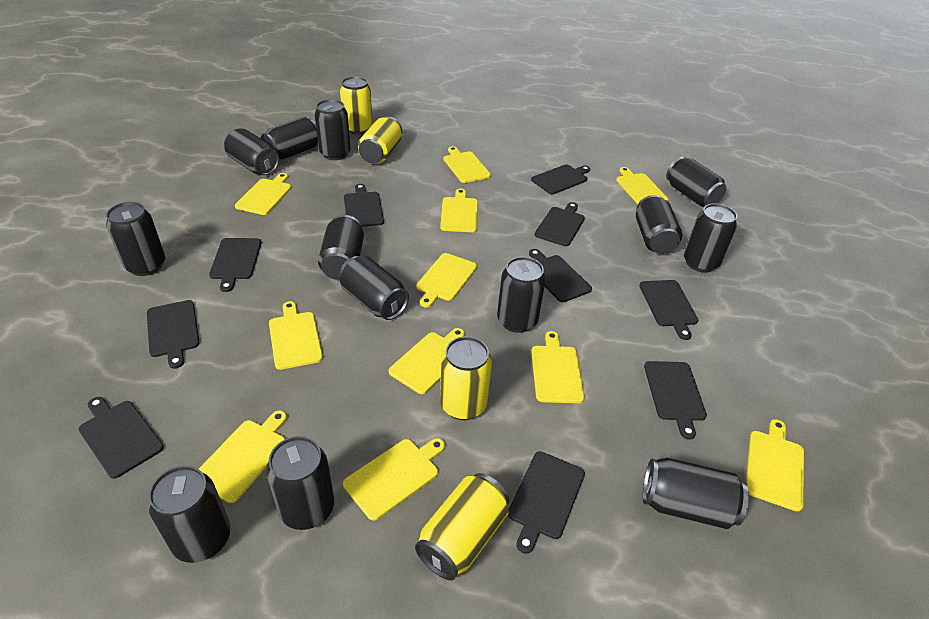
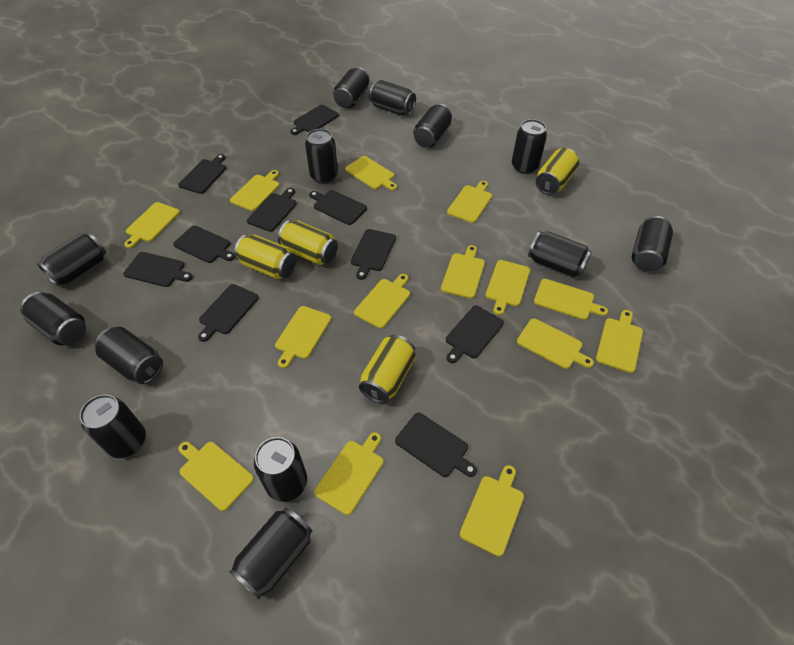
yellow cutting board: 11 -> 14

